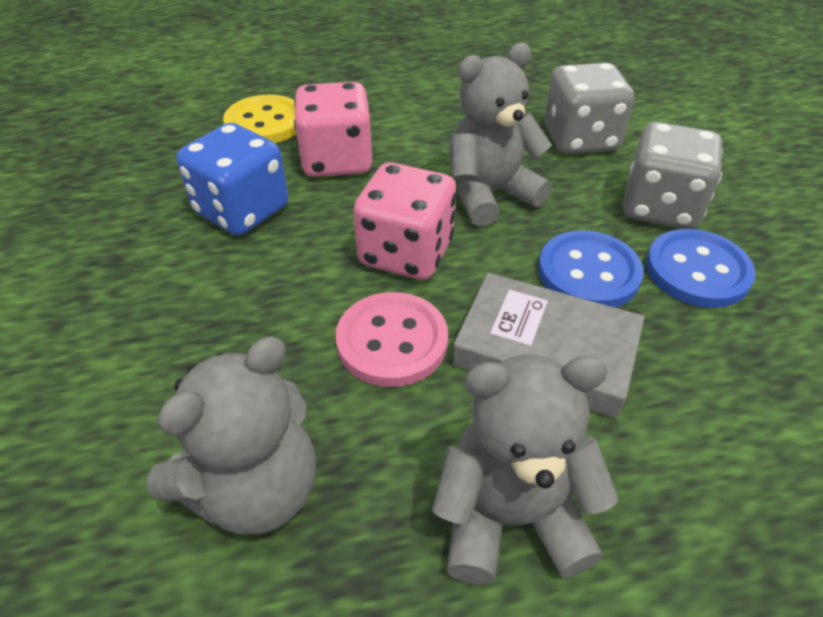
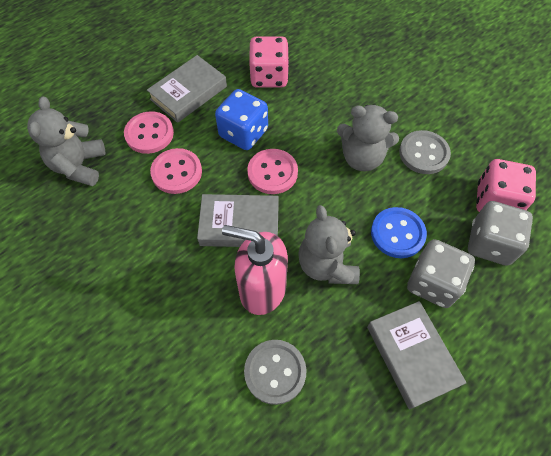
blue button: 2 -> 1
grey book: 1 -> 3
grey button: 0 -> 2
pink button: 1 -> 3
pink soap dispenser: 0 -> 1
yellow button: 1 -> 0

